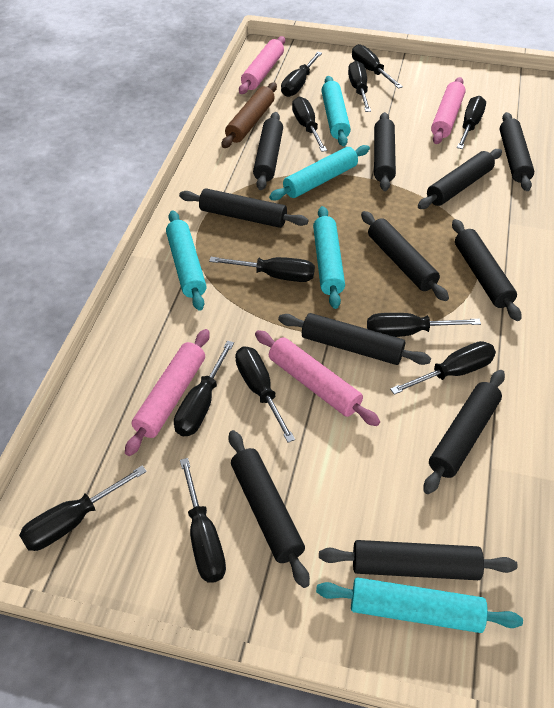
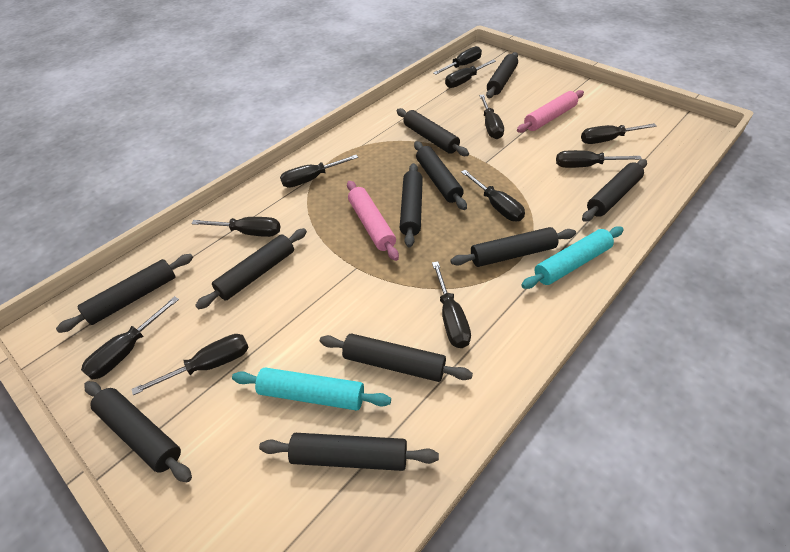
black screwdriver: 12 -> 11
brown rolling pin: 1 -> 0
pink rolling pin: 4 -> 2
turquoise rolling pin: 5 -> 2

